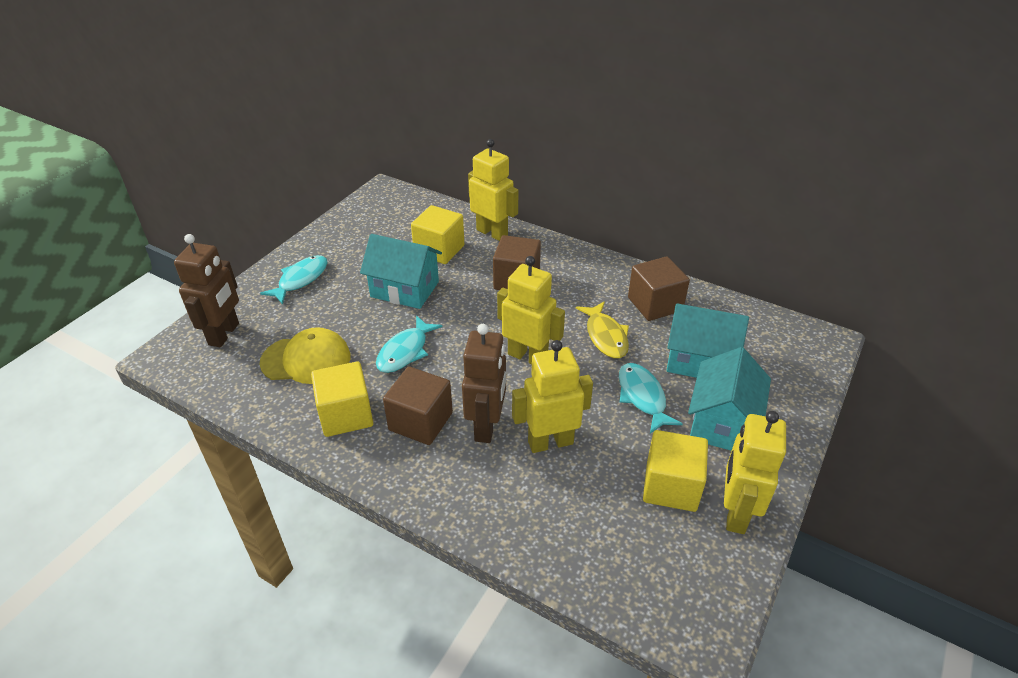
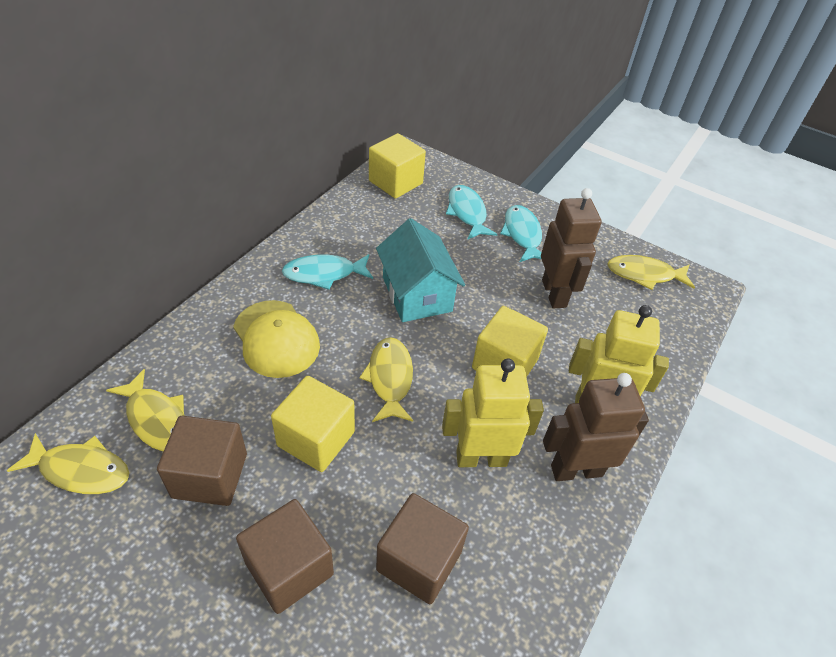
turquoise house: 3 -> 1
yellow fish: 1 -> 4
yellow robot: 4 -> 2

